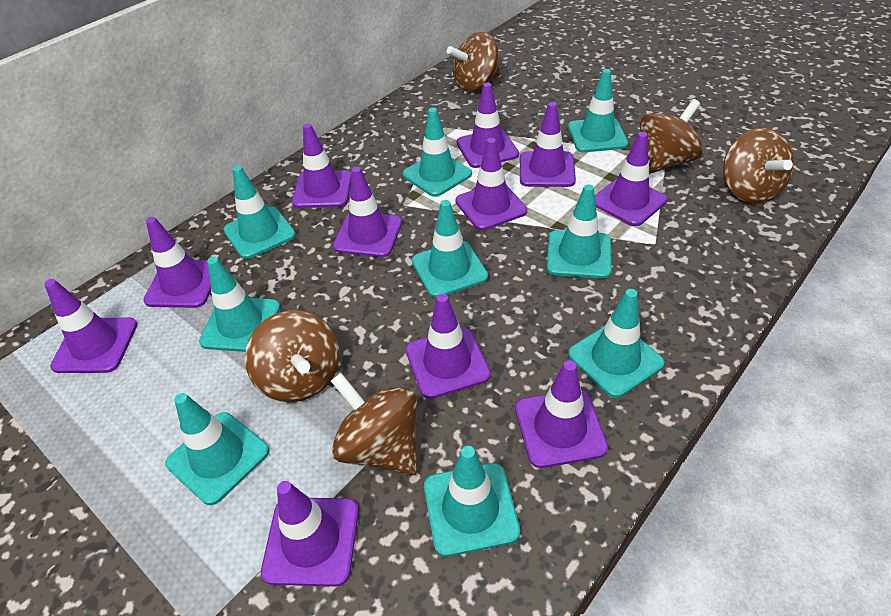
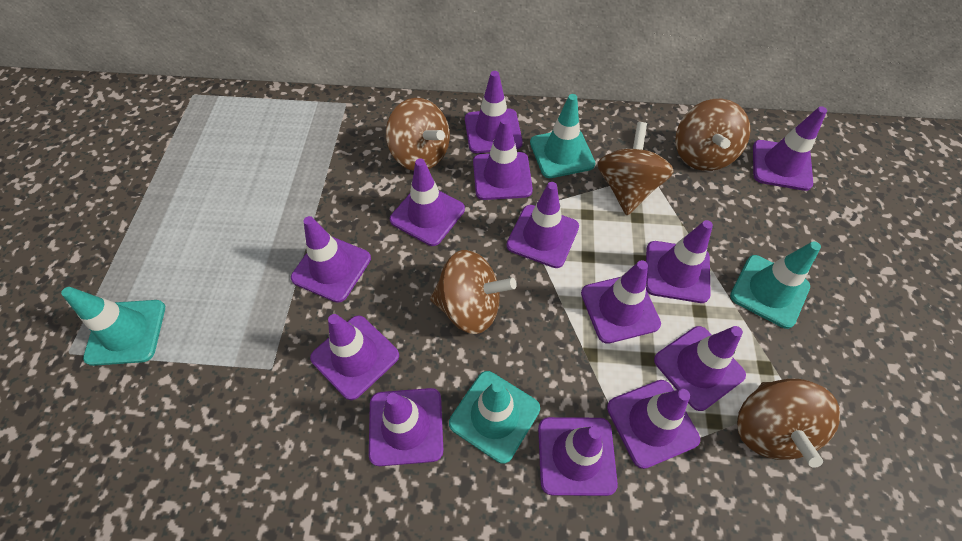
purple traffic cone: 11 -> 13
turquoise traffic cone: 9 -> 4

